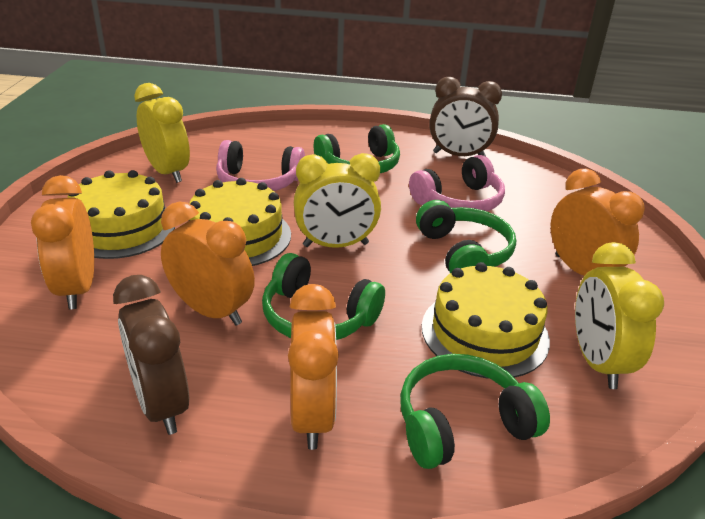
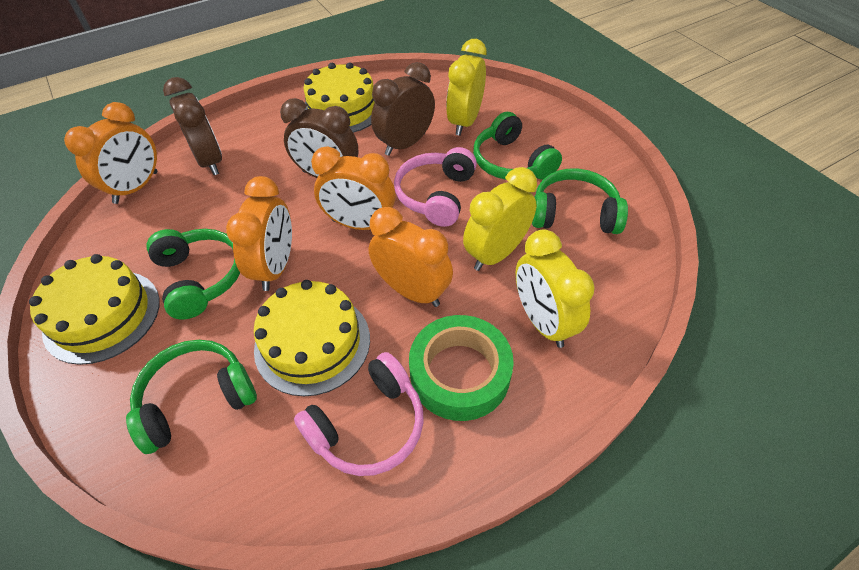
brown clock: 2 -> 3
green tape: 0 -> 1

